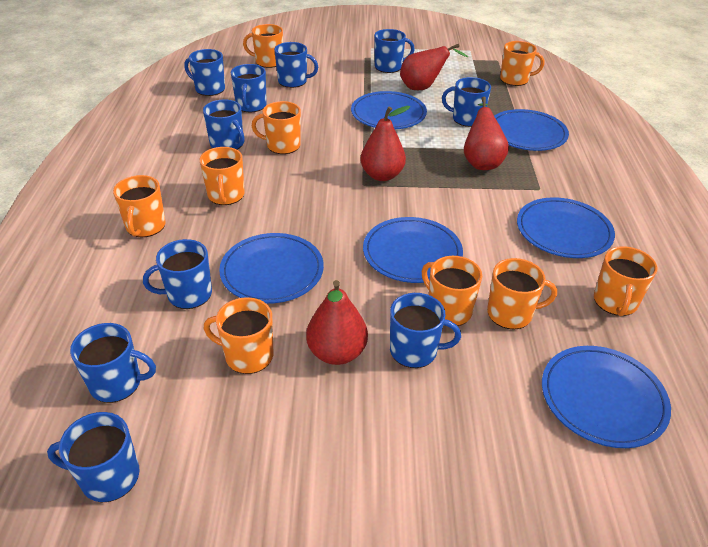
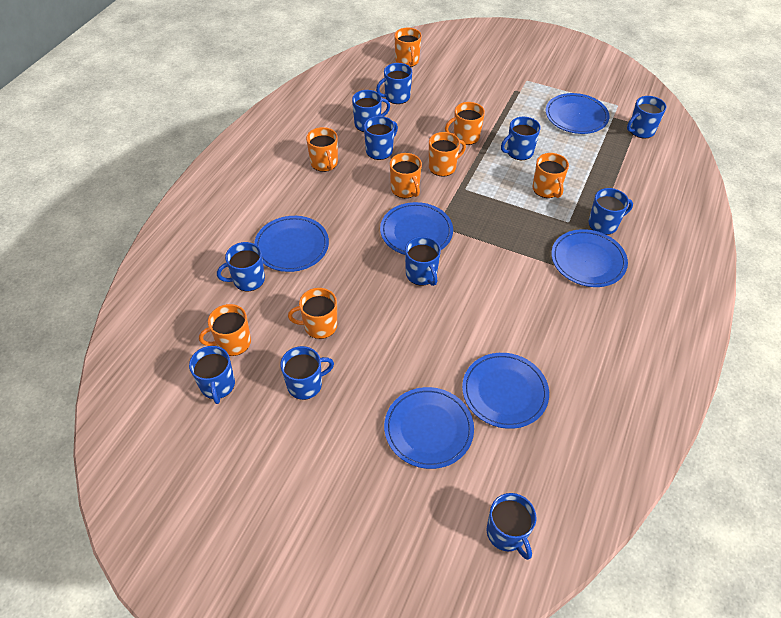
blue mug: 10 -> 11
orange mug: 9 -> 8
red pear: 4 -> 0

